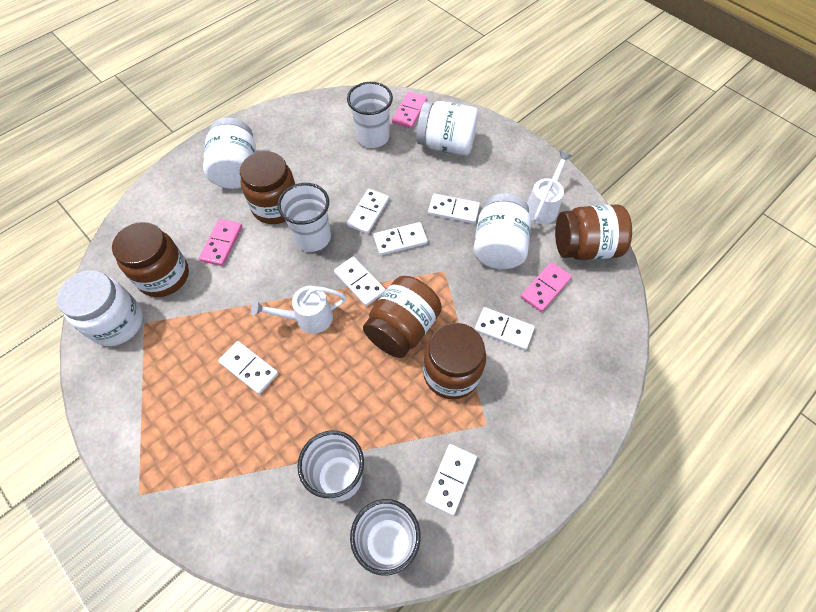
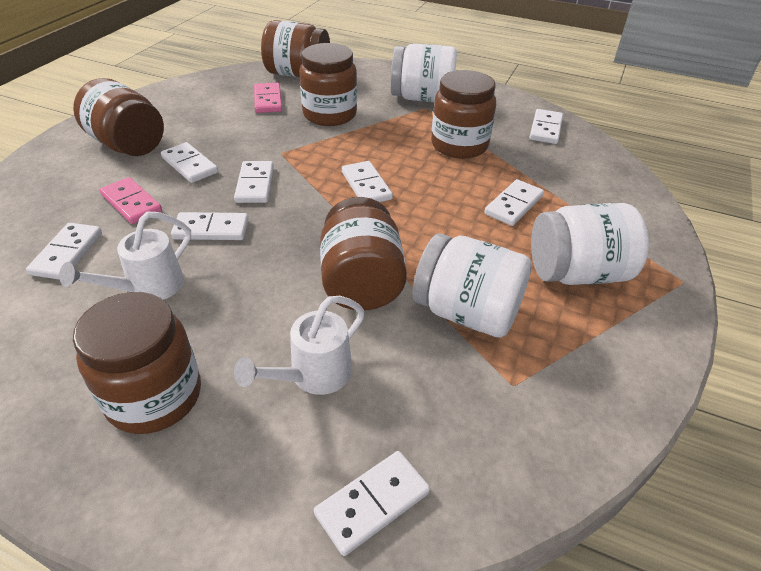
brown jar: 5 -> 6
pink domino: 3 -> 2
white cup: 4 -> 0
white domino: 7 -> 8
white jar: 4 -> 3

